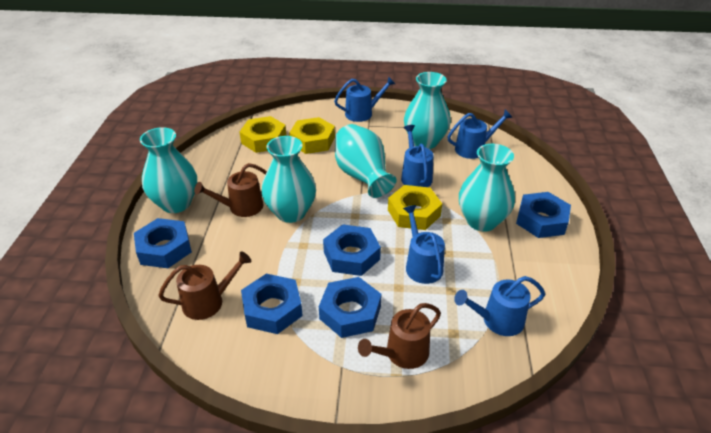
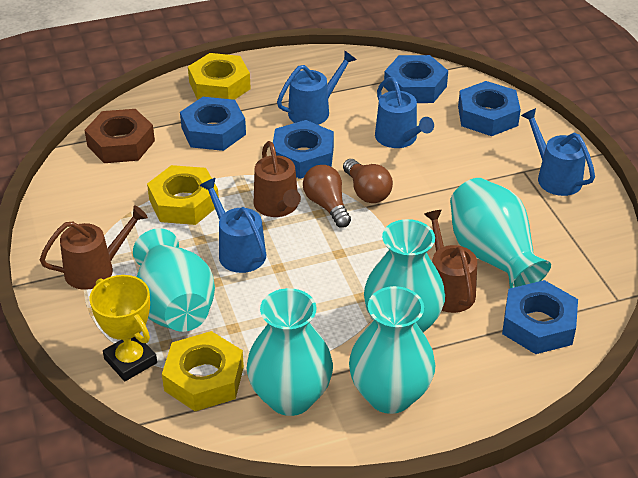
blue watering can: 5 -> 4
brown light bulb: 0 -> 2
brown nut: 0 -> 1
yellow trophy: 0 -> 1

